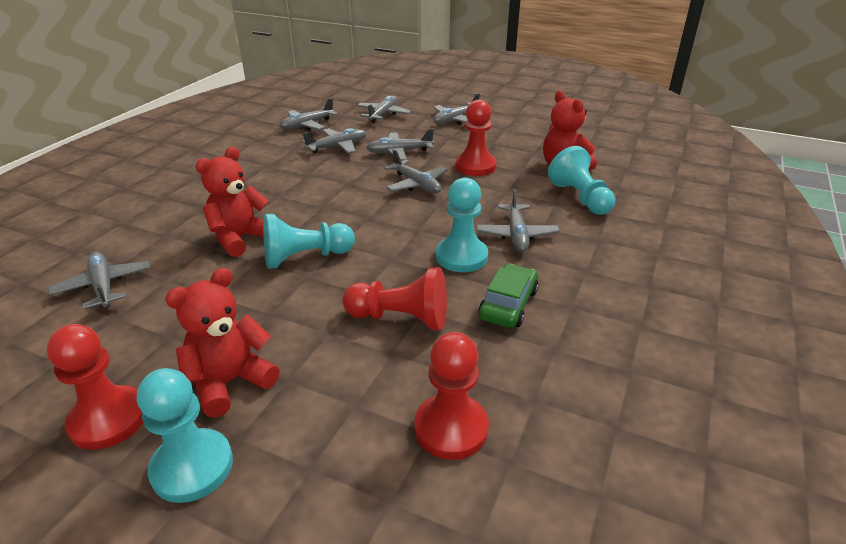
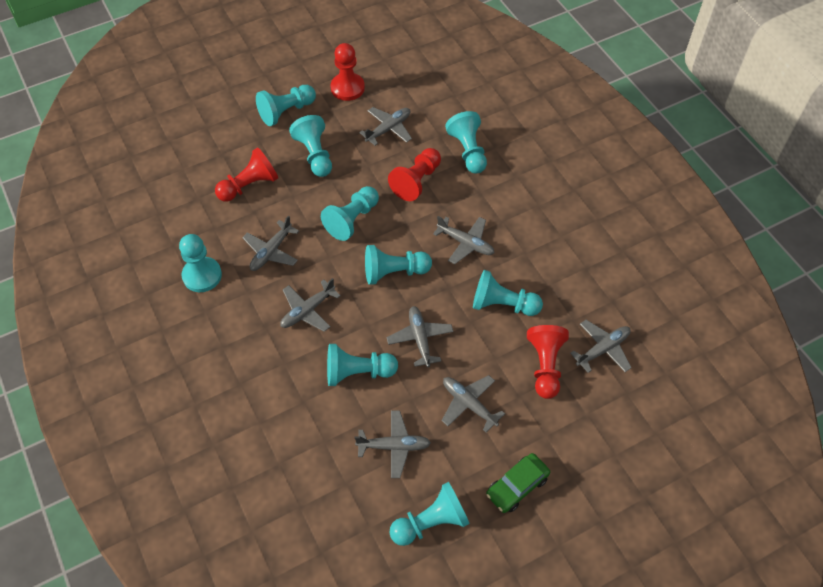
red teddy bear: 3 -> 0
turquoise pawn: 4 -> 9

